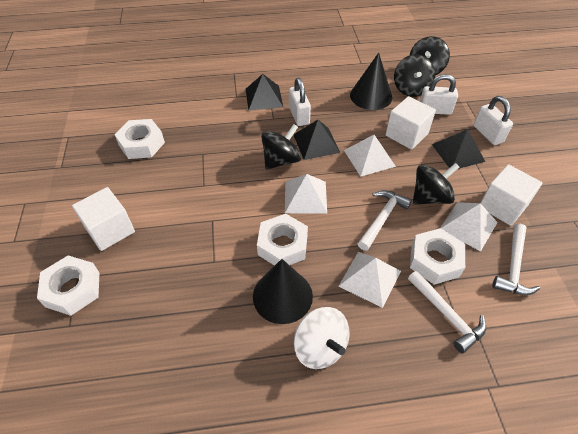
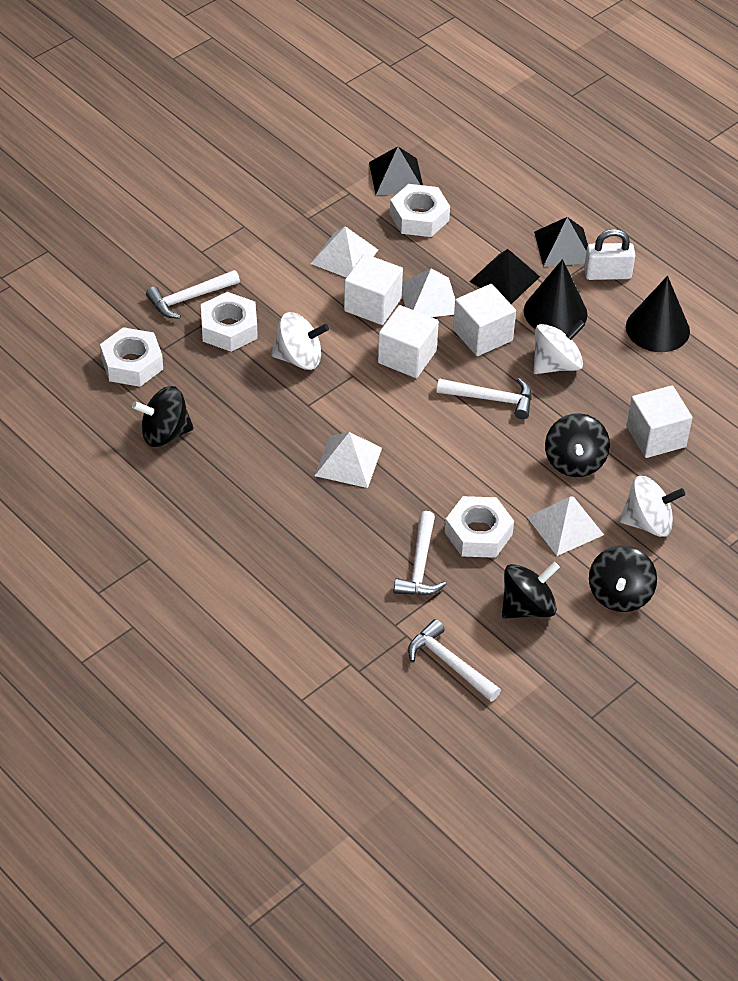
white cube: 3 -> 4
white hammer: 3 -> 4
white padlock: 3 -> 1
white spinning top: 1 -> 3

